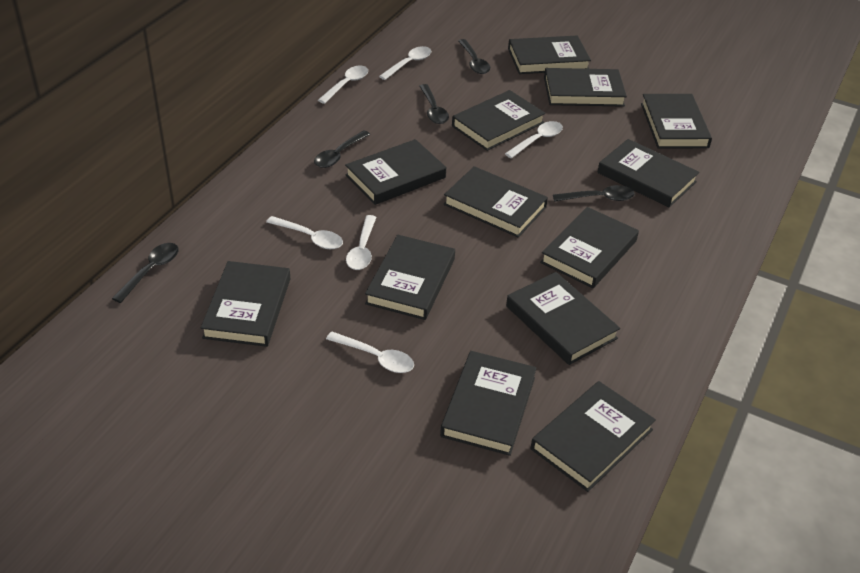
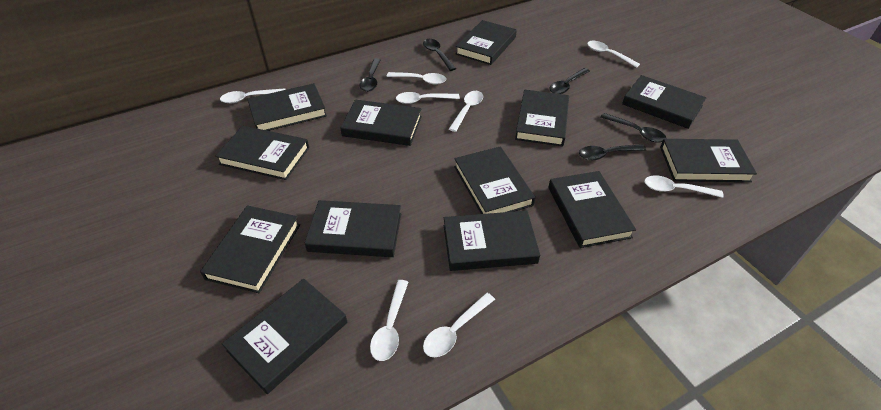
white spoon: 6 -> 8

